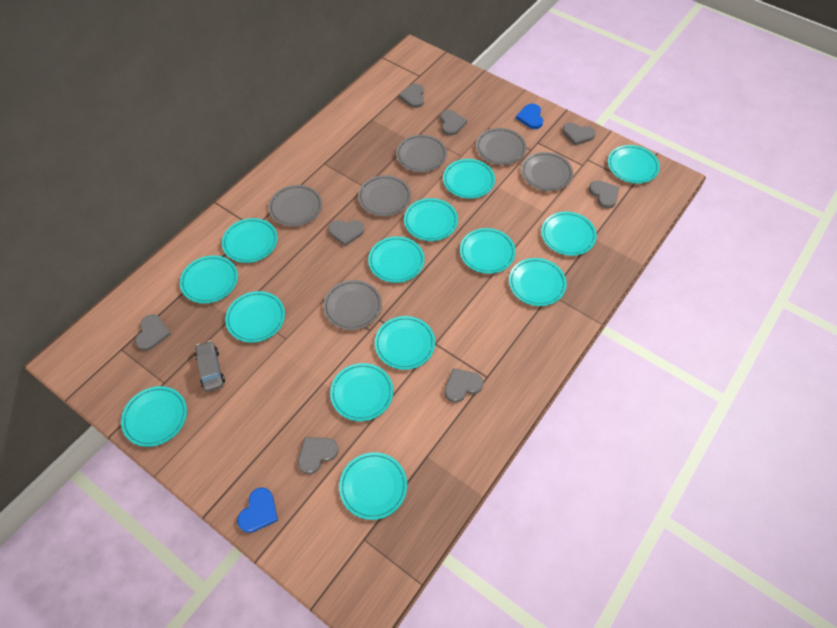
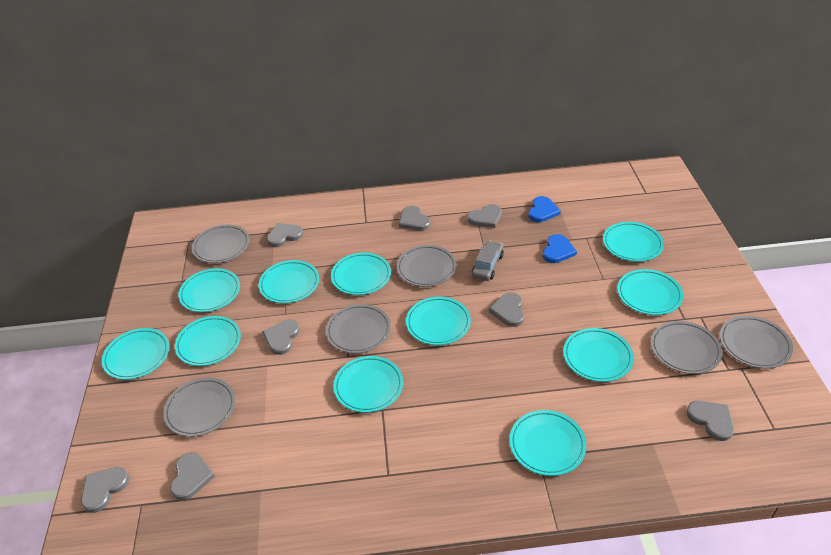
turquoise plate: 14 -> 11

